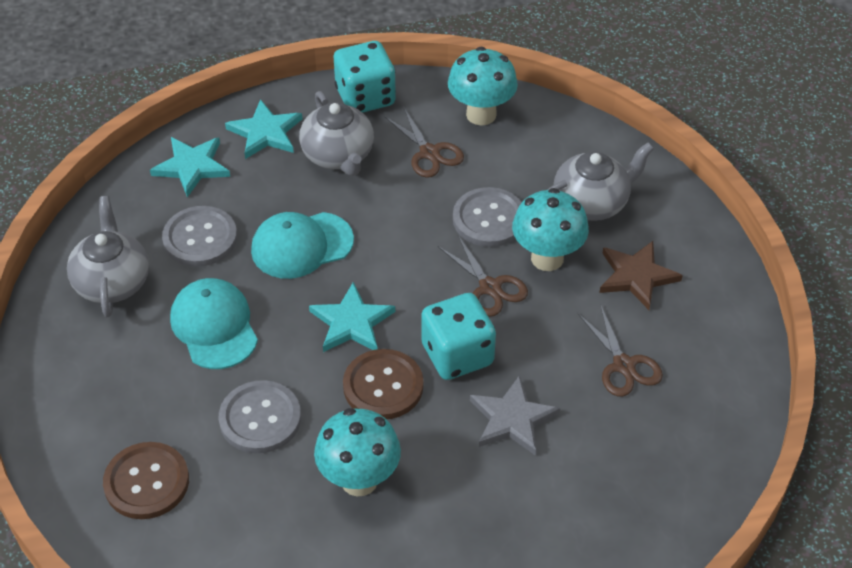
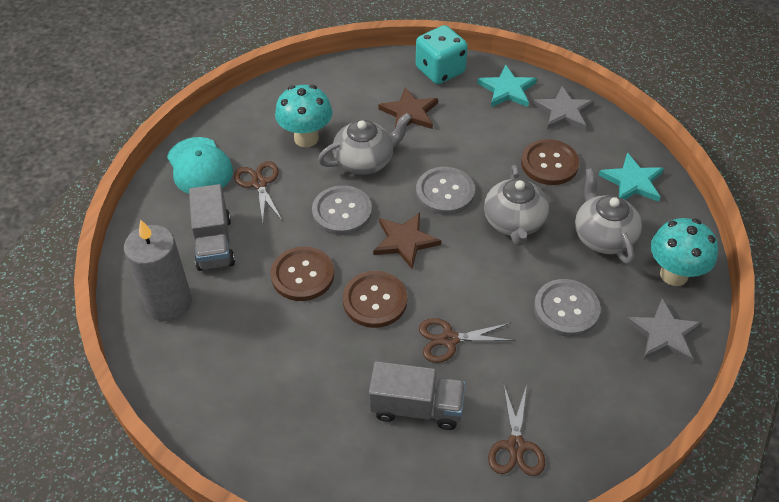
brown button: 2 -> 3
brown star: 1 -> 2
grey candle: 0 -> 1
grey star: 1 -> 2
grey truck: 0 -> 2
turquoise cap: 2 -> 1
turquoise dice: 2 -> 1
turquoise mushroom: 3 -> 2
turquoise star: 3 -> 2

